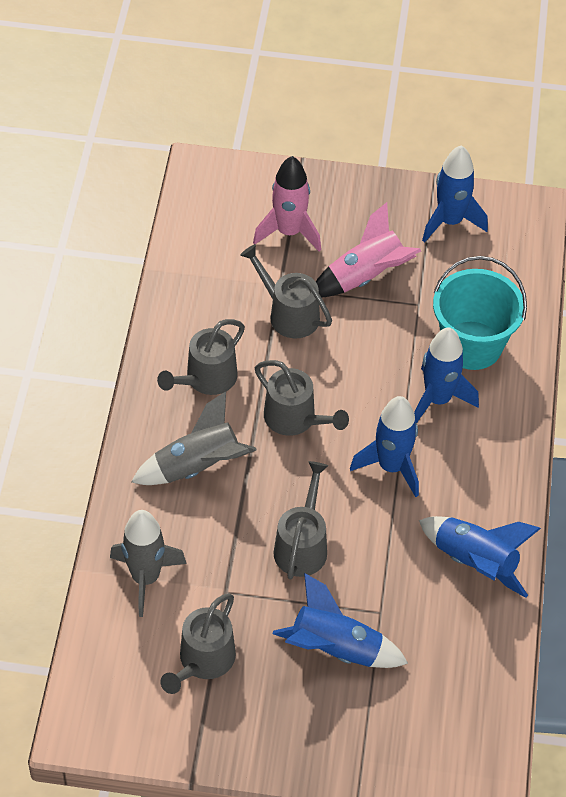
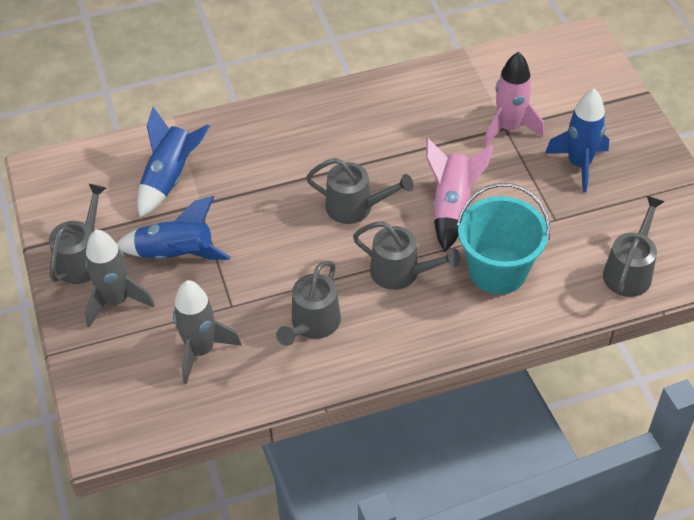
blue rocket: 5 -> 3

